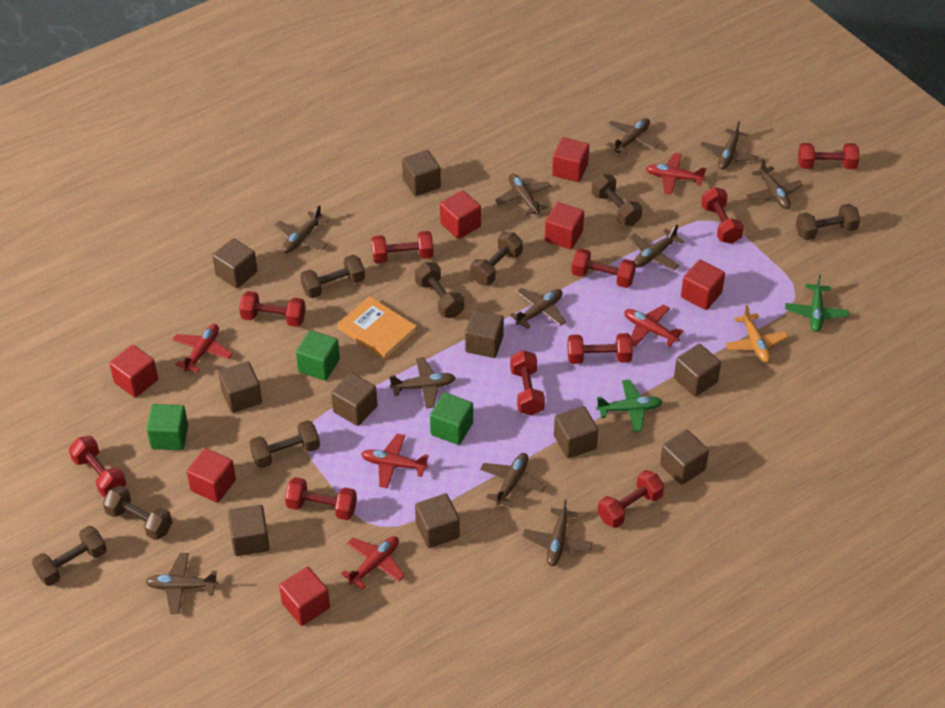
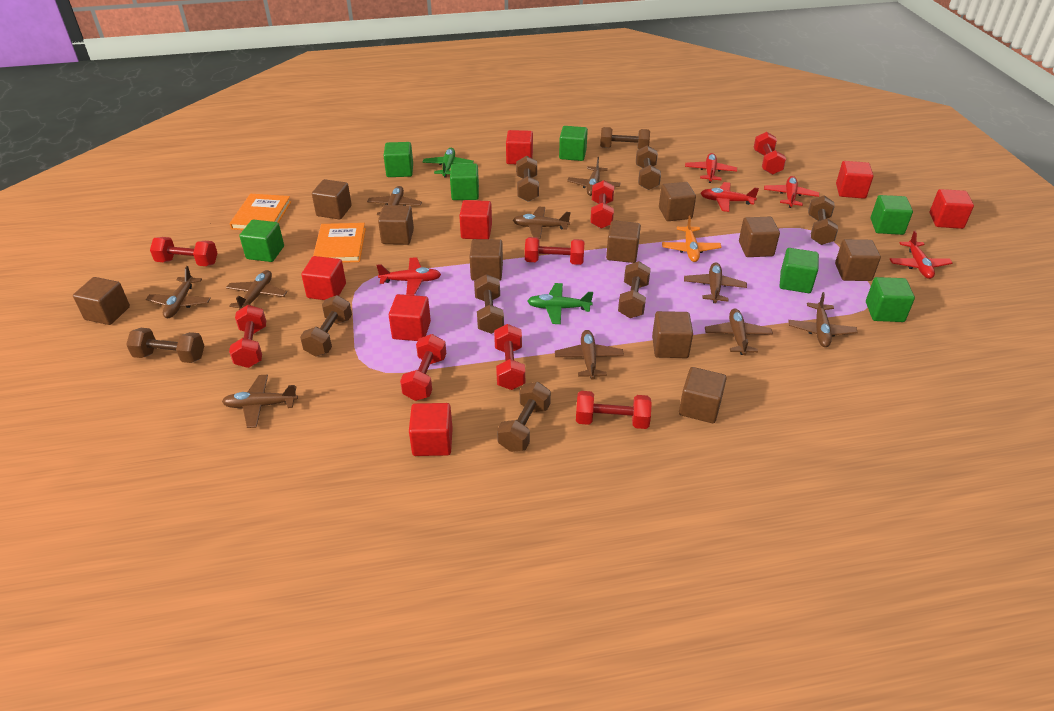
brown dumbbell: 8 -> 9
brown plane: 11 -> 10
green cube: 3 -> 7
orange book: 1 -> 2
red dumbbell: 10 -> 8

